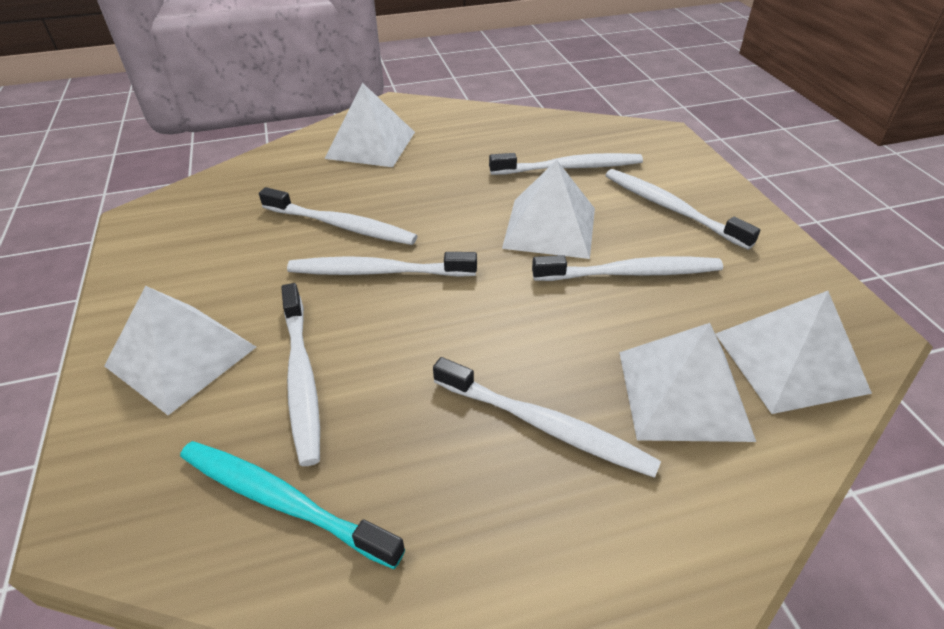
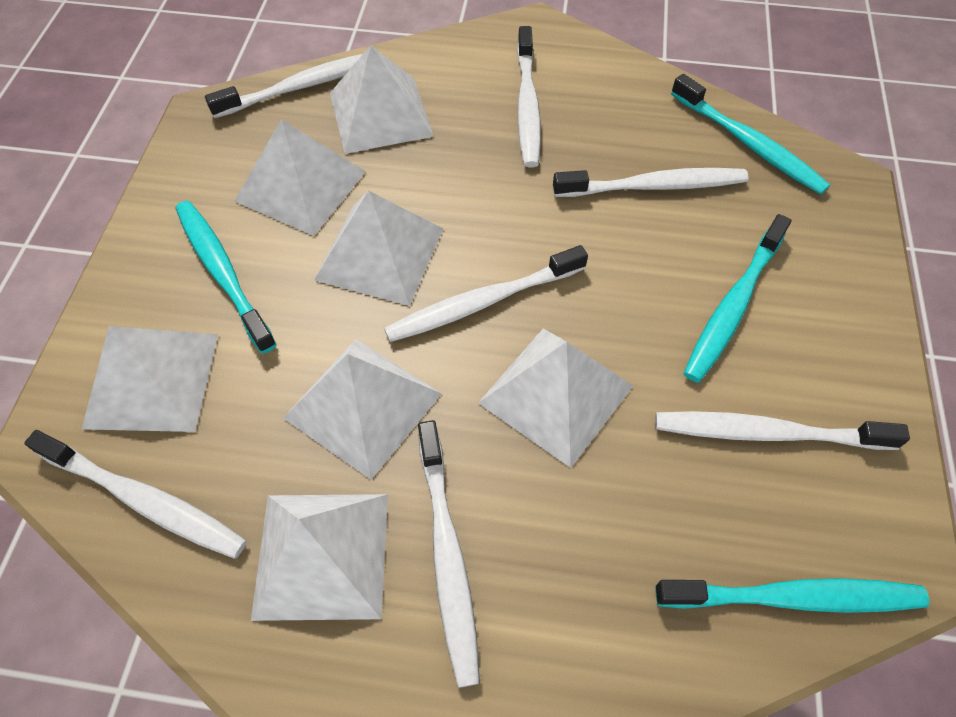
turquoise toothbrush: 1 -> 4
white pyramid: 5 -> 7

